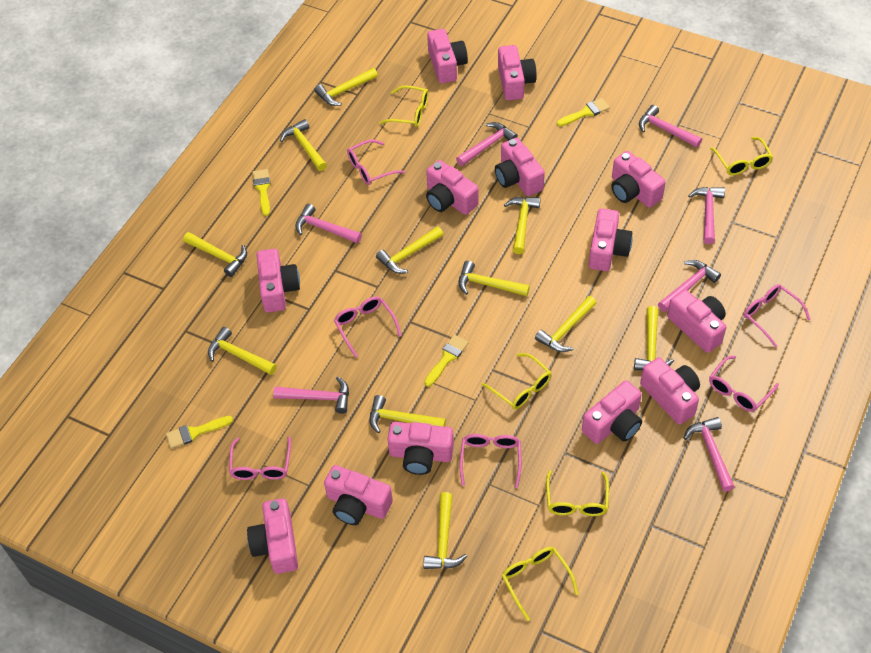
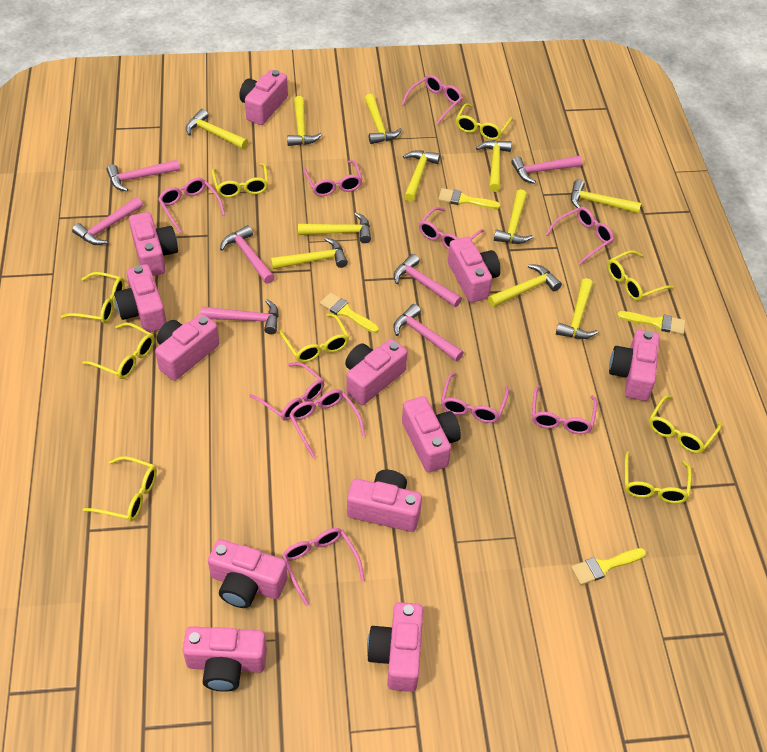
pink camera: 13 -> 12
pink glasses: 6 -> 10
yellow glasses: 5 -> 9

